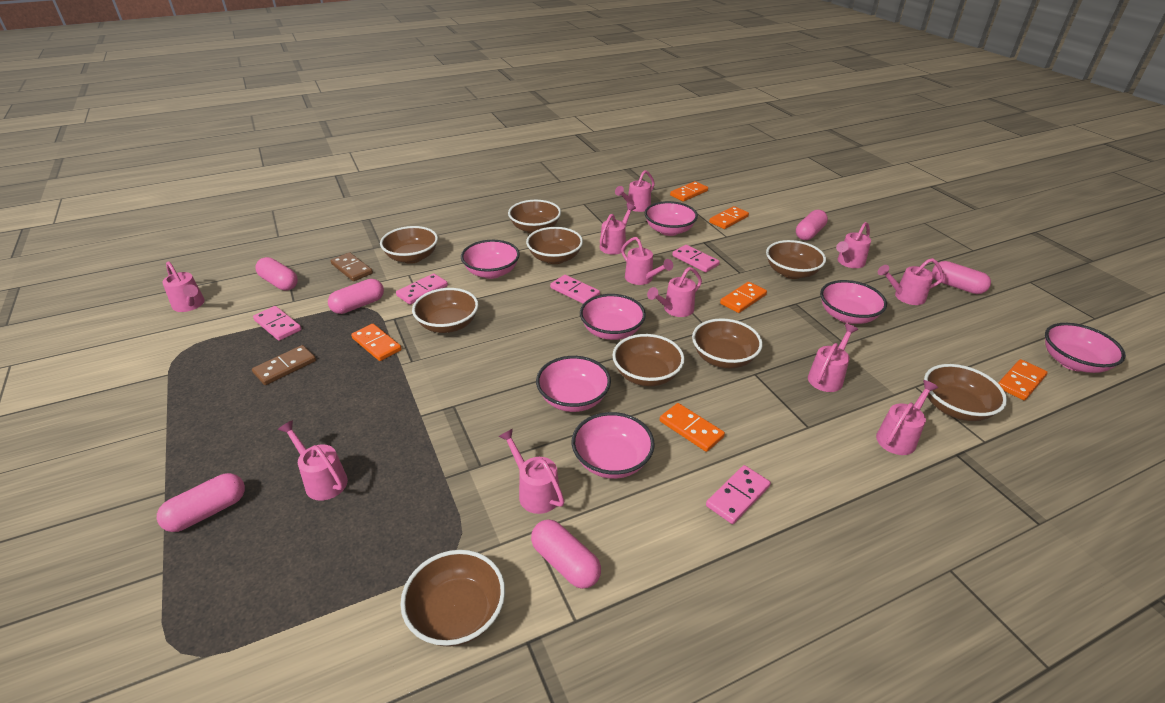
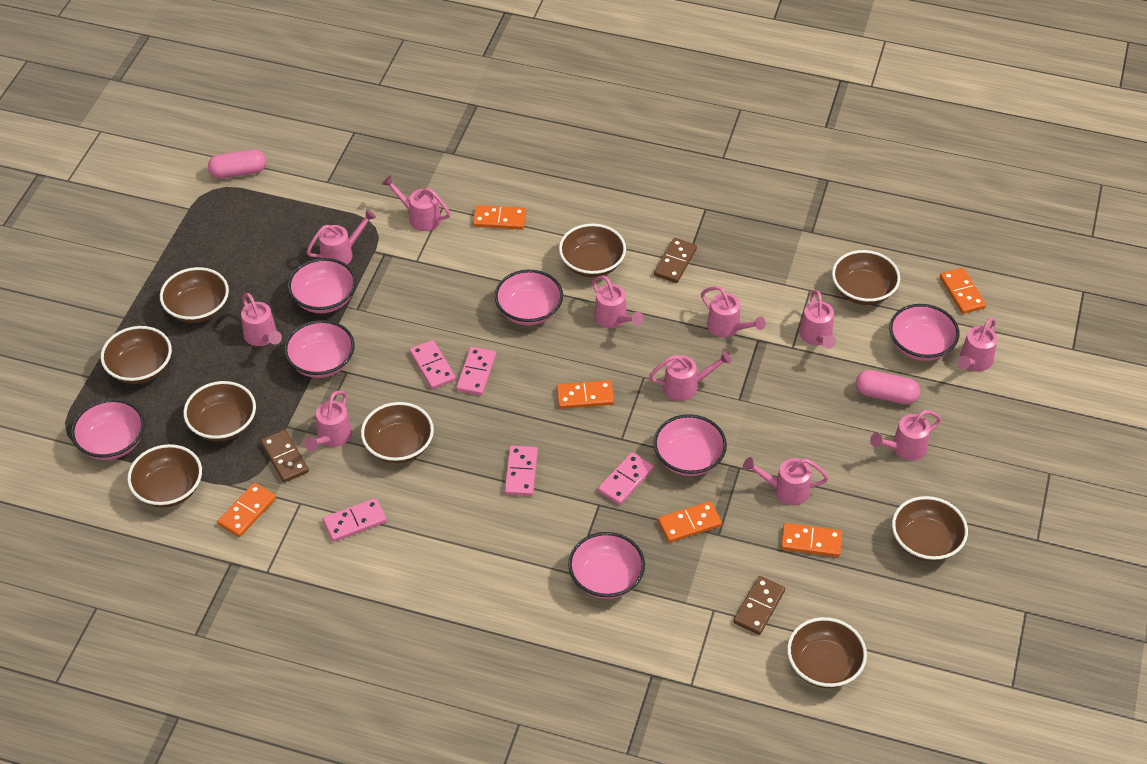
brown domino: 2 -> 3
pink capsule: 6 -> 2

